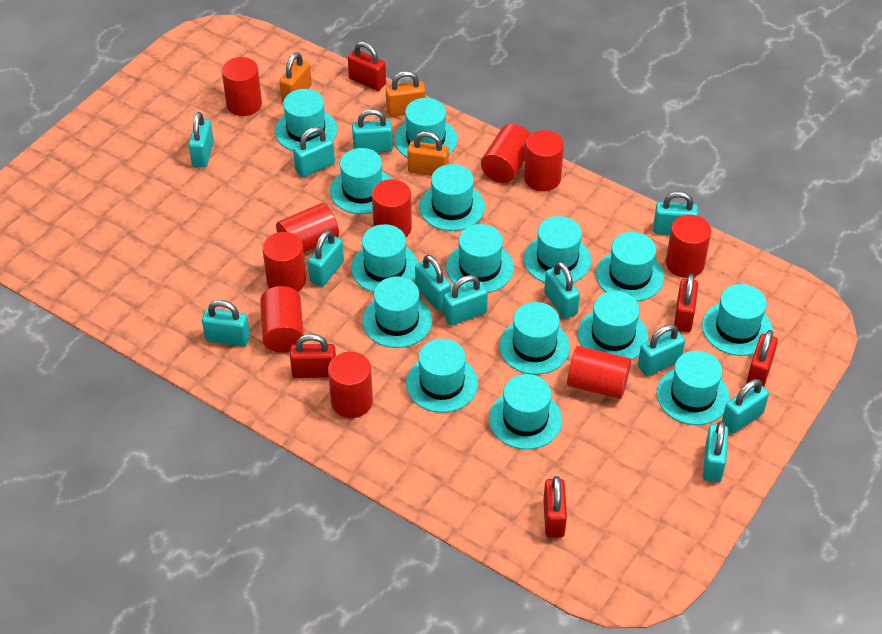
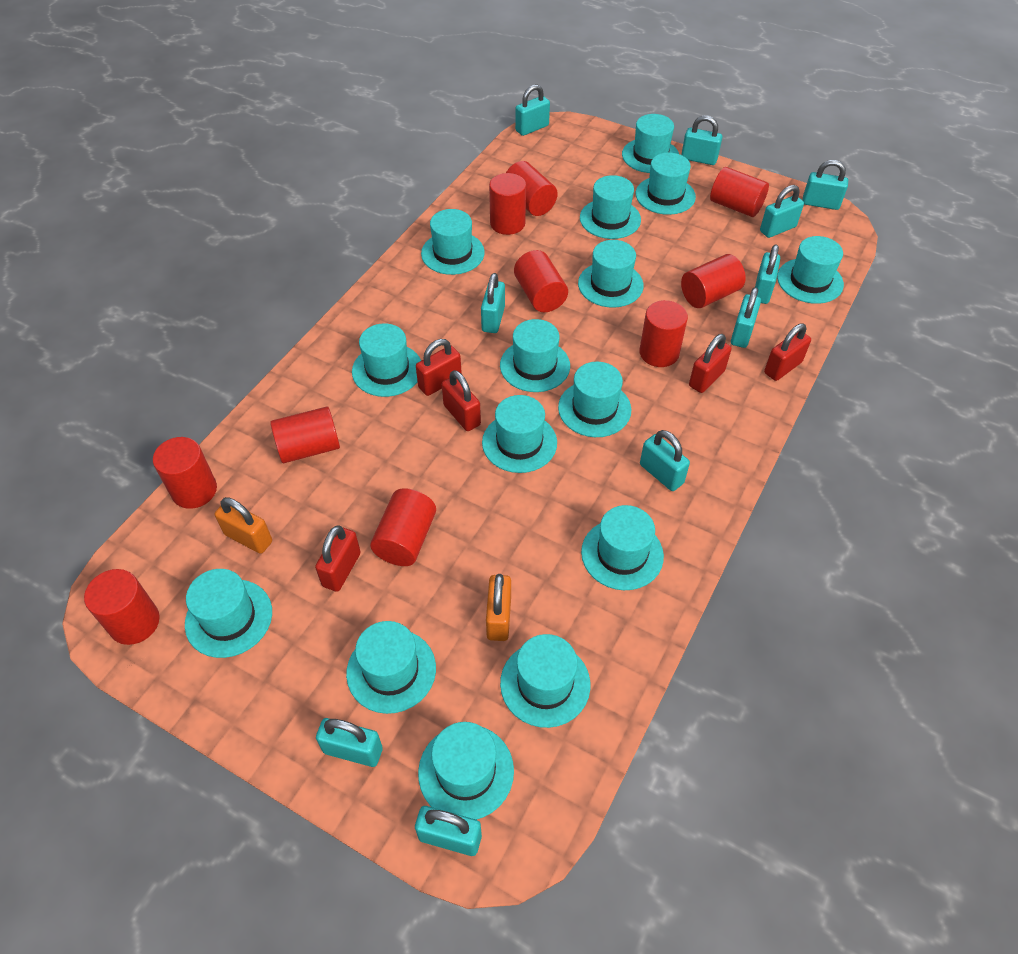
orange padlock: 3 -> 2
turquoise padlock: 12 -> 10

